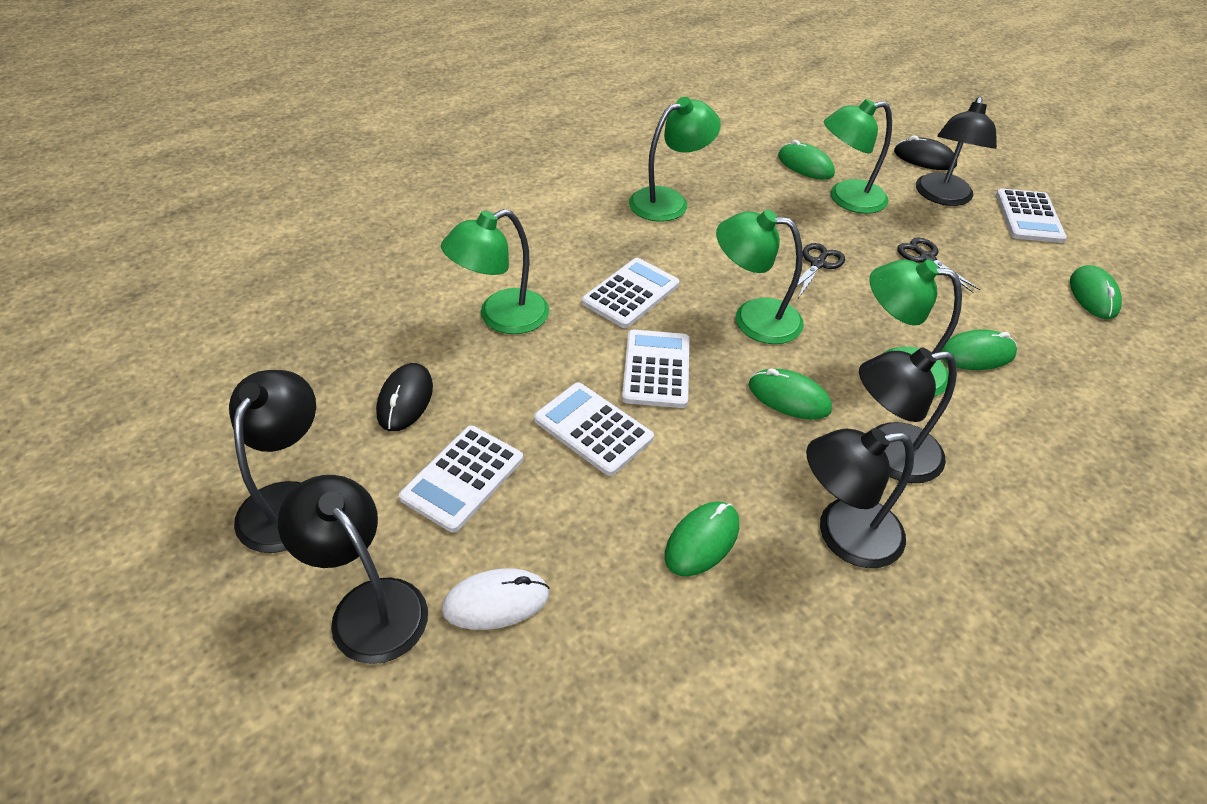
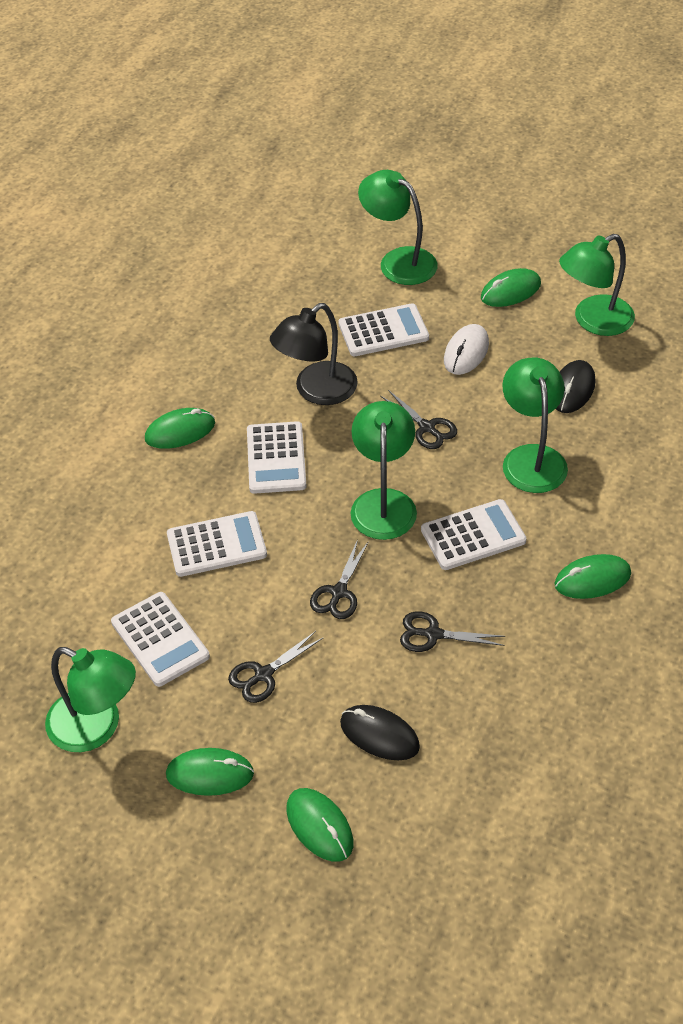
black lamp: 5 -> 1
black scissors: 2 -> 4

